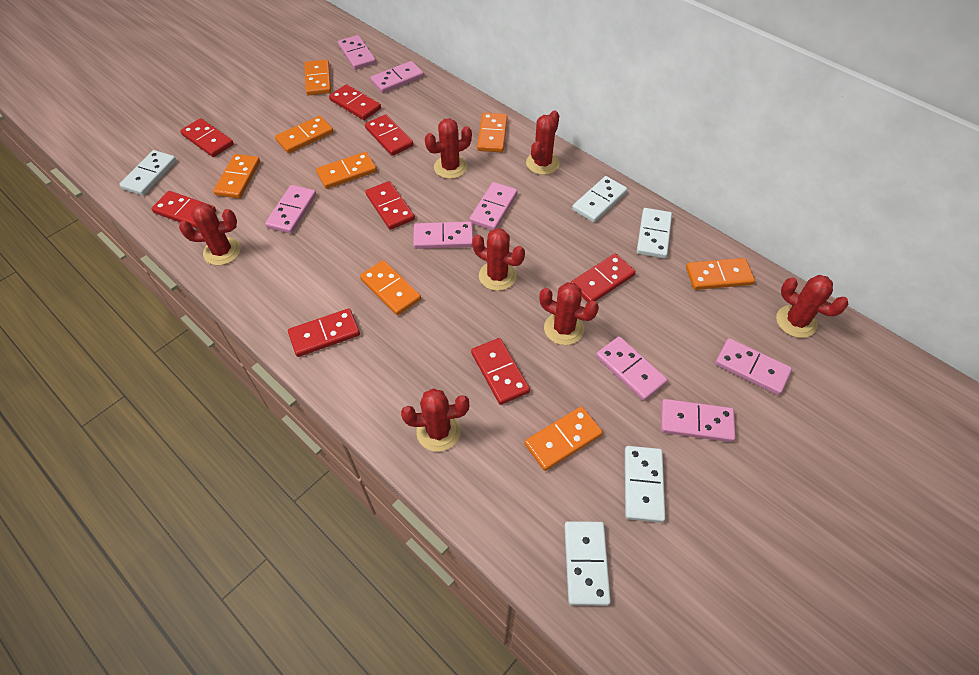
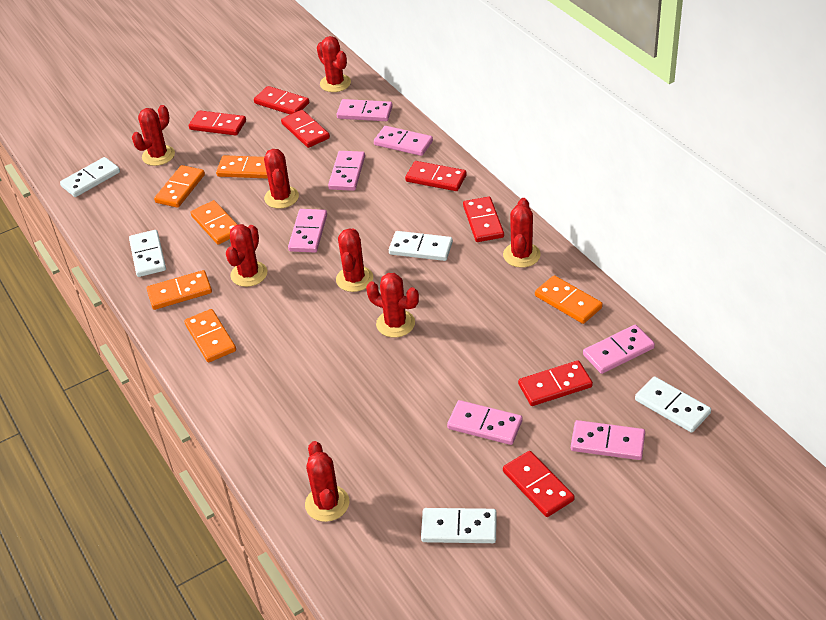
orange domino: 8 -> 6
pink domino: 8 -> 7
red cactus: 7 -> 8
red domino: 8 -> 7

